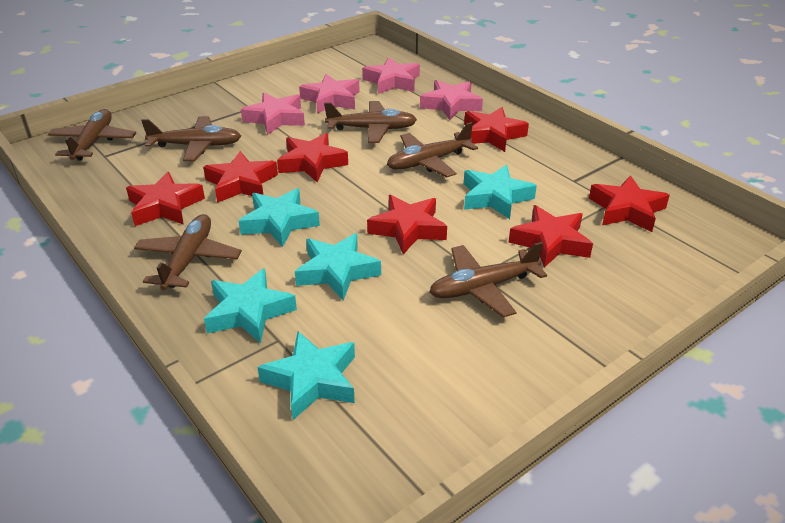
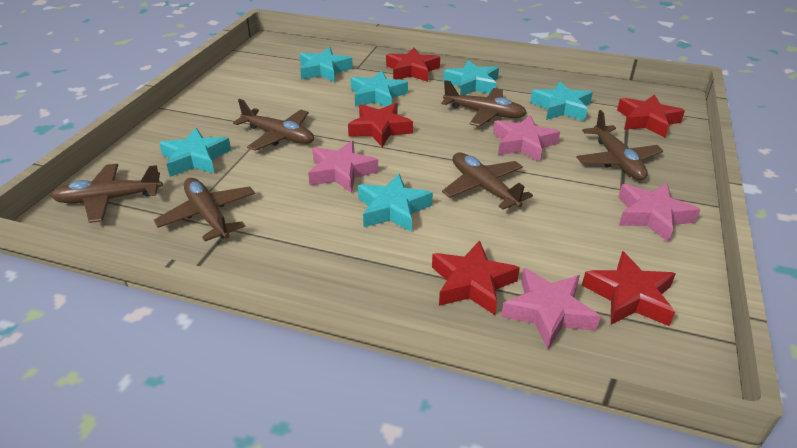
red star: 7 -> 5
turquoise star: 5 -> 6

